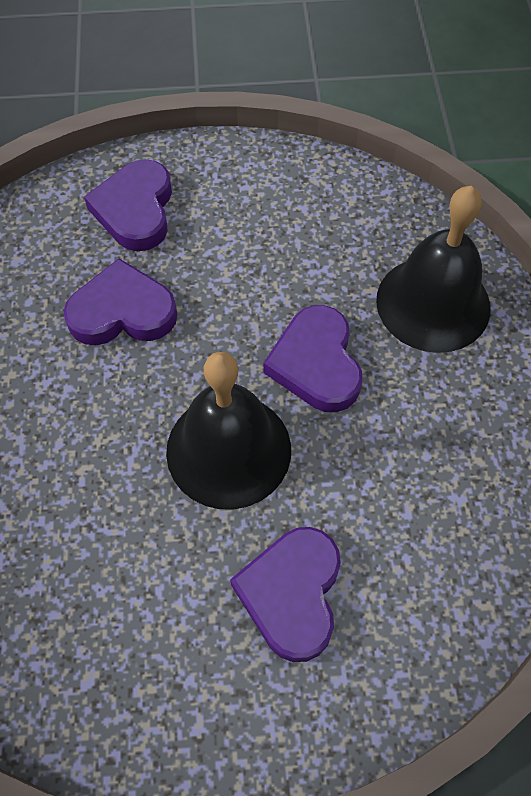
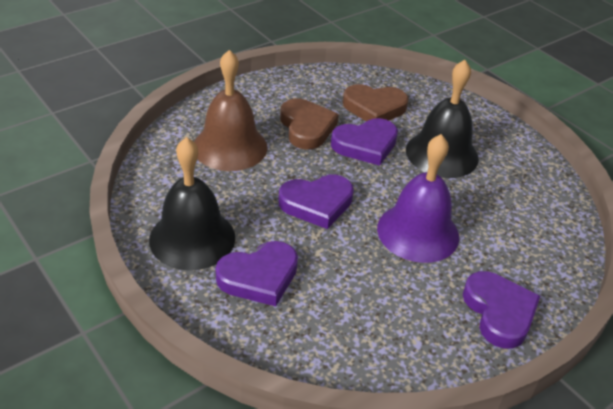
brown bell: 0 -> 1
brown heart: 0 -> 2
purple bell: 0 -> 1

